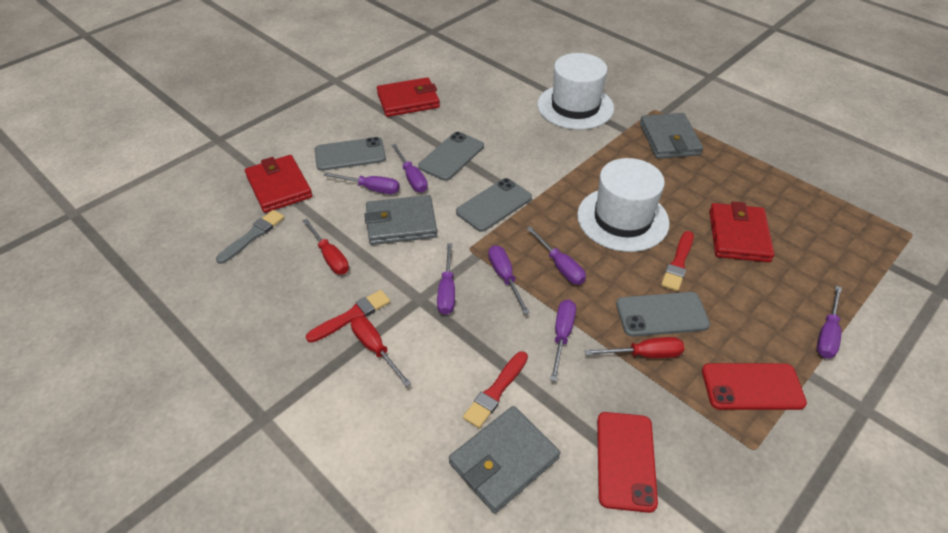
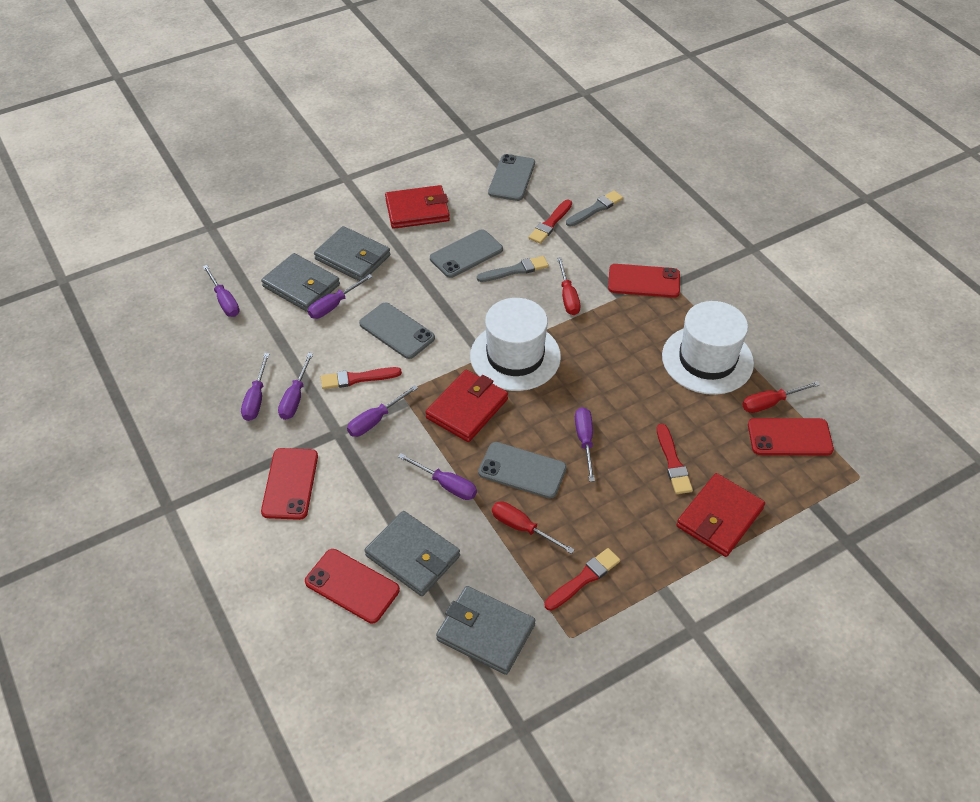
grey brush: 1 -> 2
grey wallet: 3 -> 4
red brush: 3 -> 4
red phone: 2 -> 4

